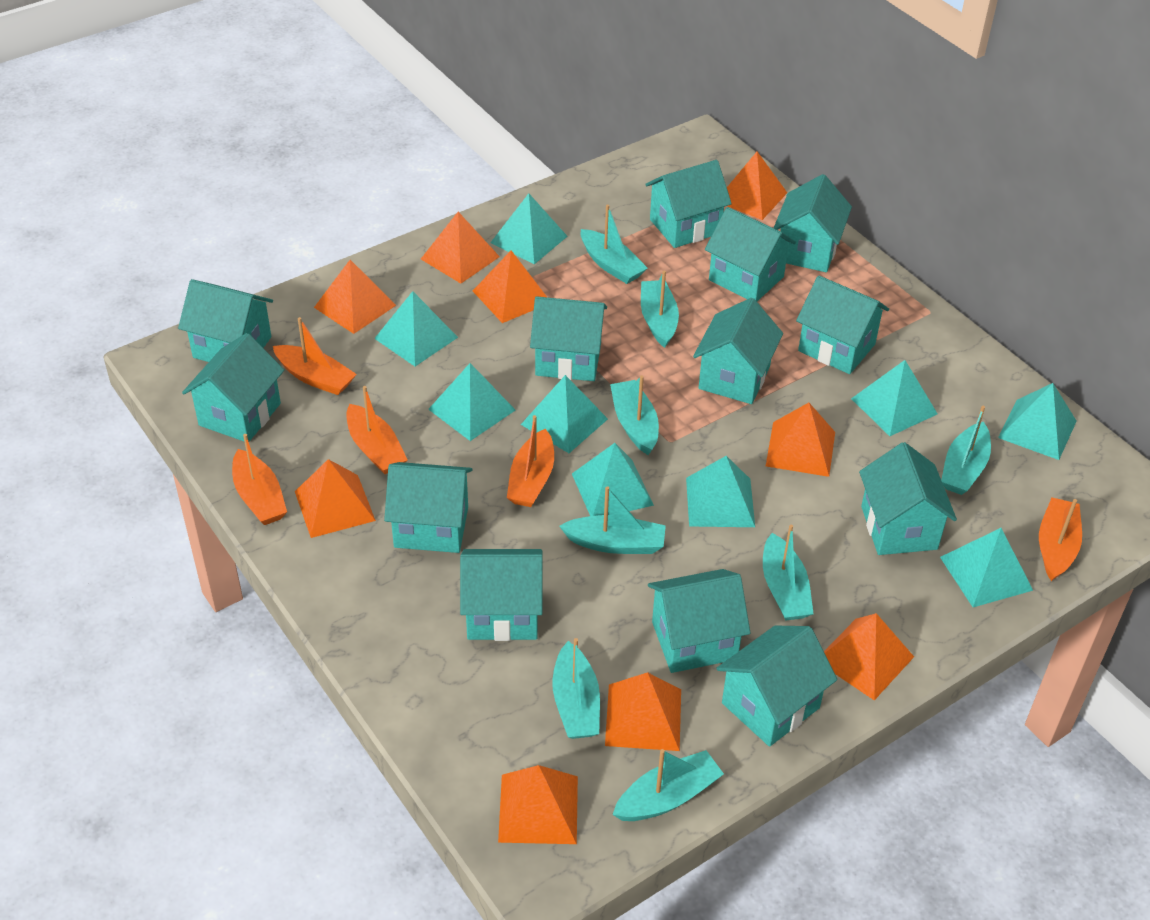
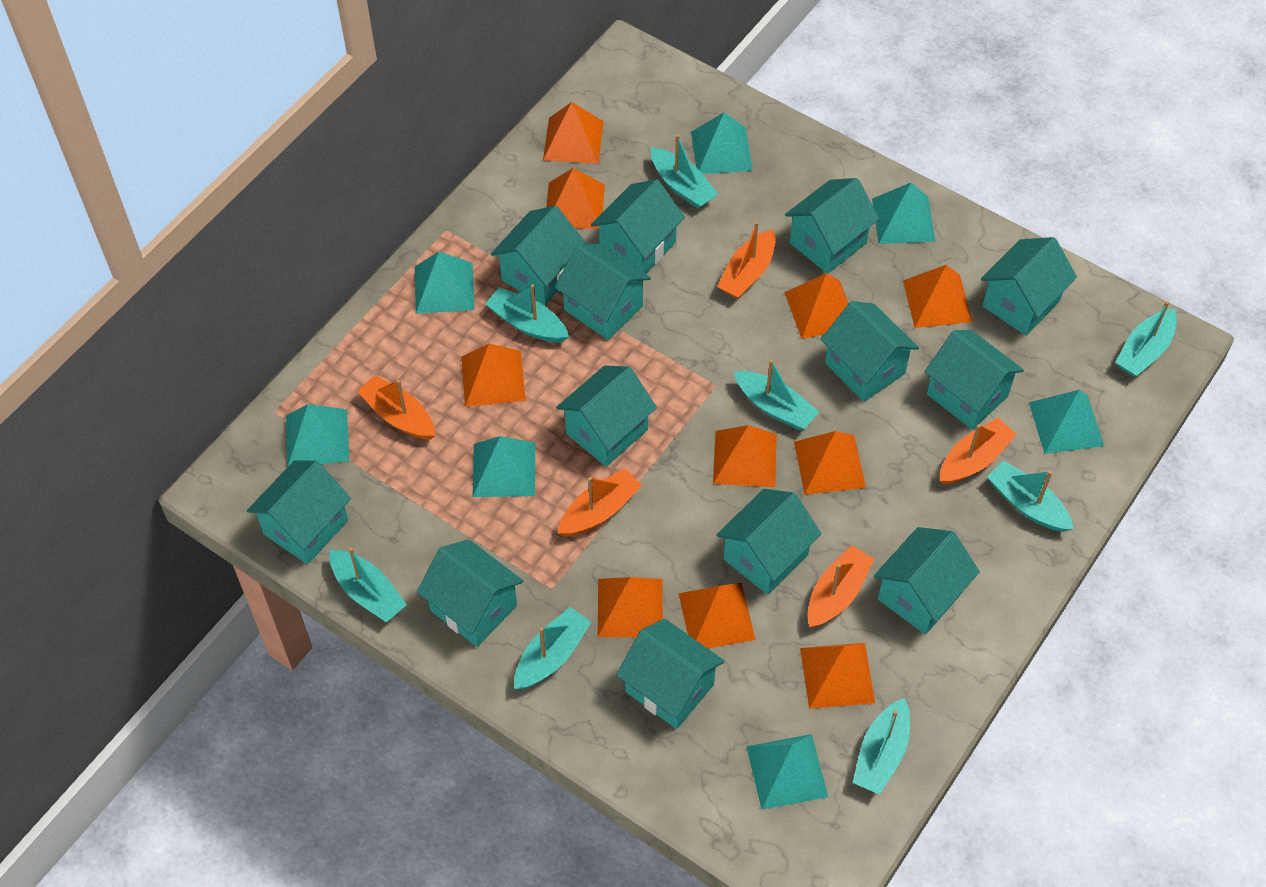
orange pyramid: 9 -> 10
turquoise pyramid: 9 -> 7

